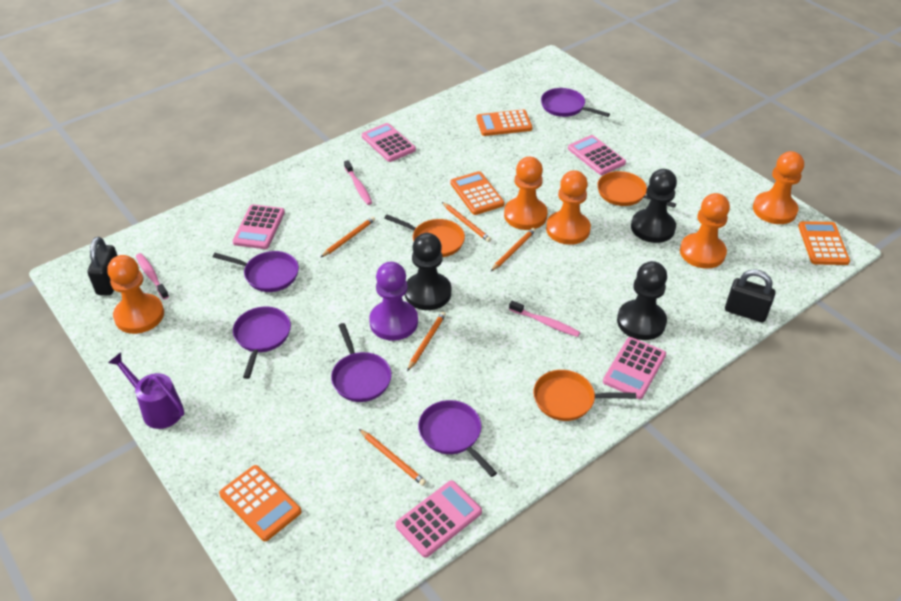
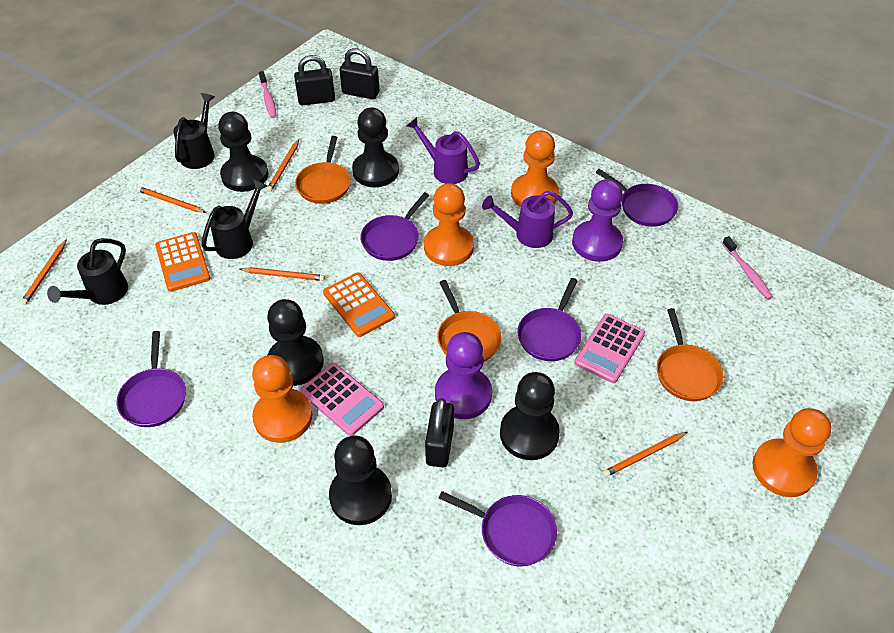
black padlock: 2 -> 3
black pawn: 3 -> 5
black watering can: 0 -> 3
orange calculator: 4 -> 2
orange pawn: 5 -> 4
pink calculator: 5 -> 2
pink toothbrush: 3 -> 2
purple pawn: 1 -> 2
purple watering can: 1 -> 2

